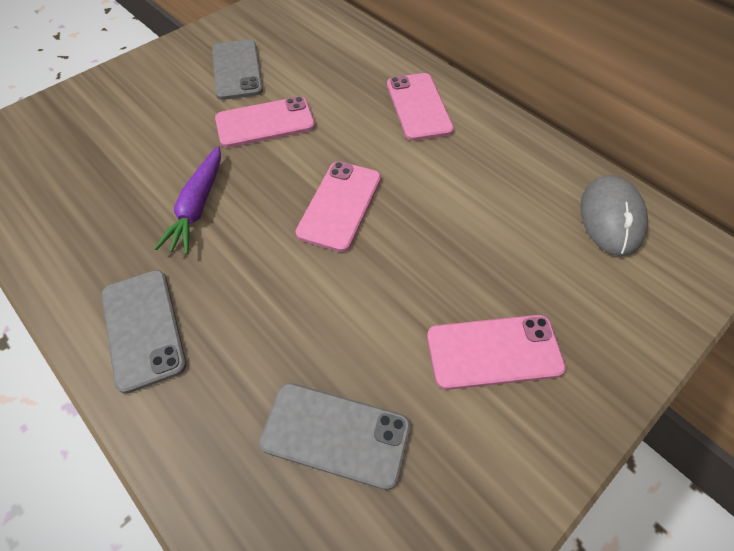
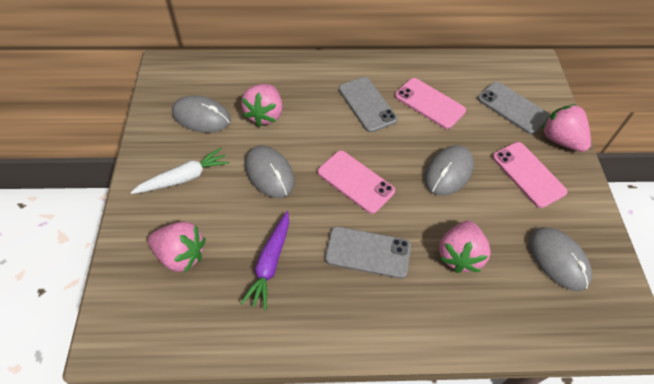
grey mouse: 1 -> 4
pink phone: 4 -> 3
pink strawberry: 0 -> 4
white carrot: 0 -> 1

